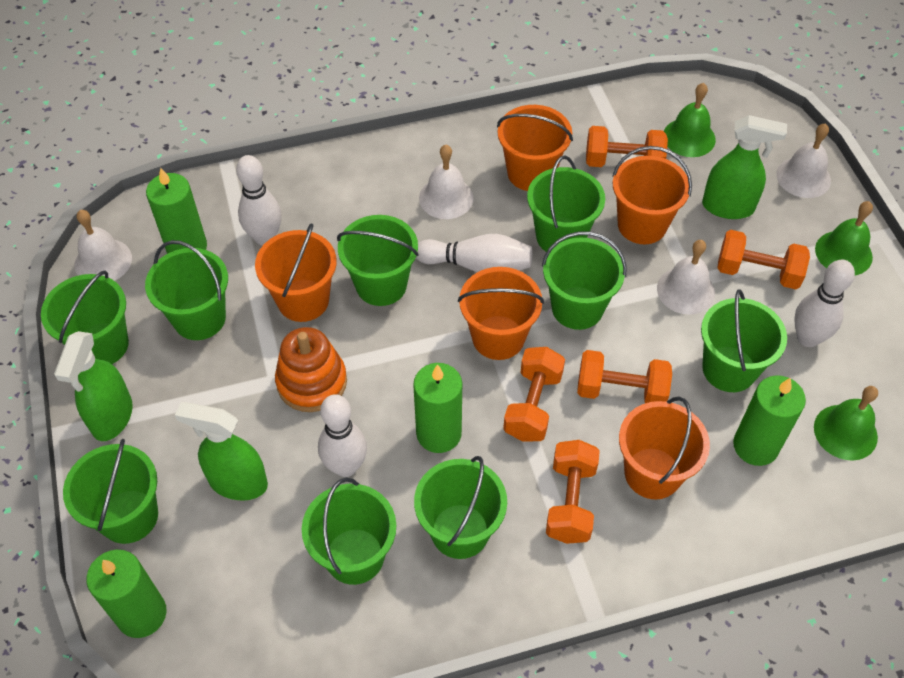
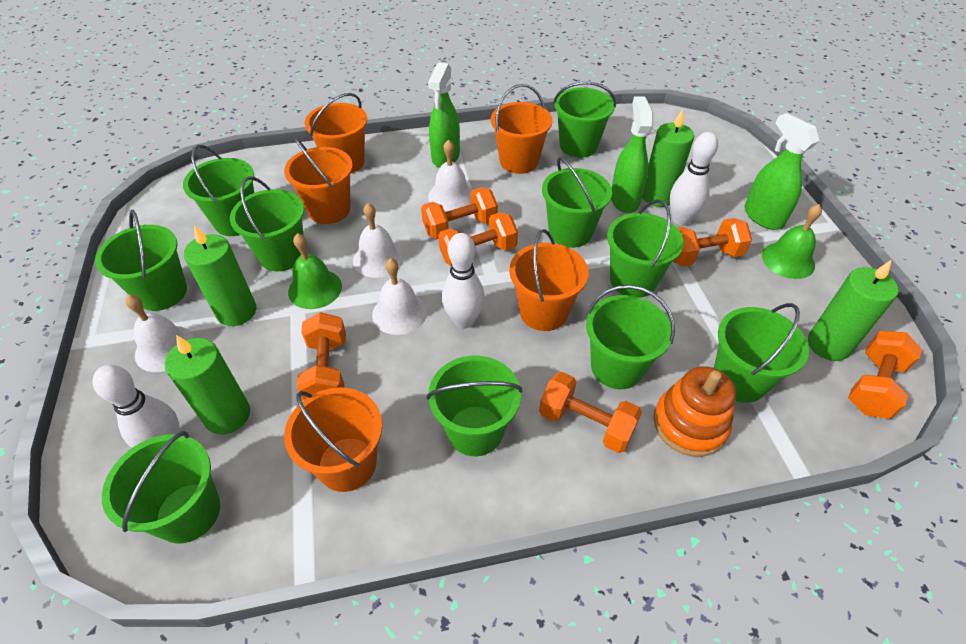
green bell: 3 -> 2
green bucket: 9 -> 10
orange dumbbell: 5 -> 6
white bowling pin: 4 -> 3

